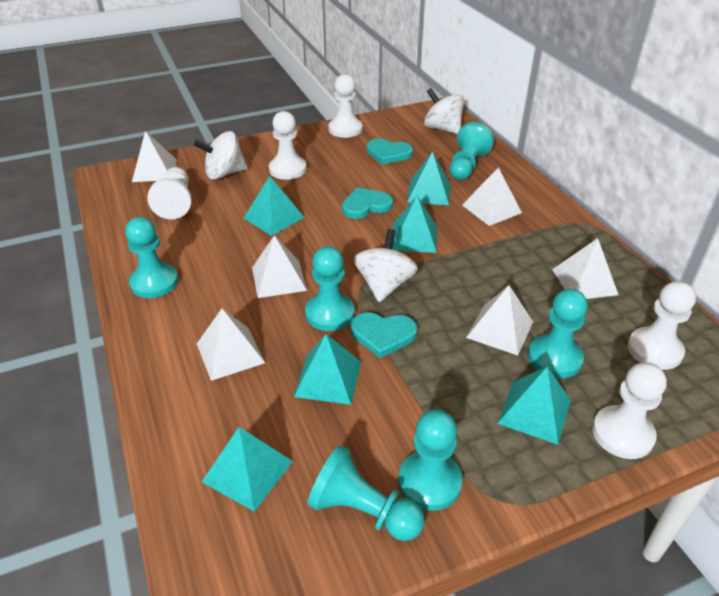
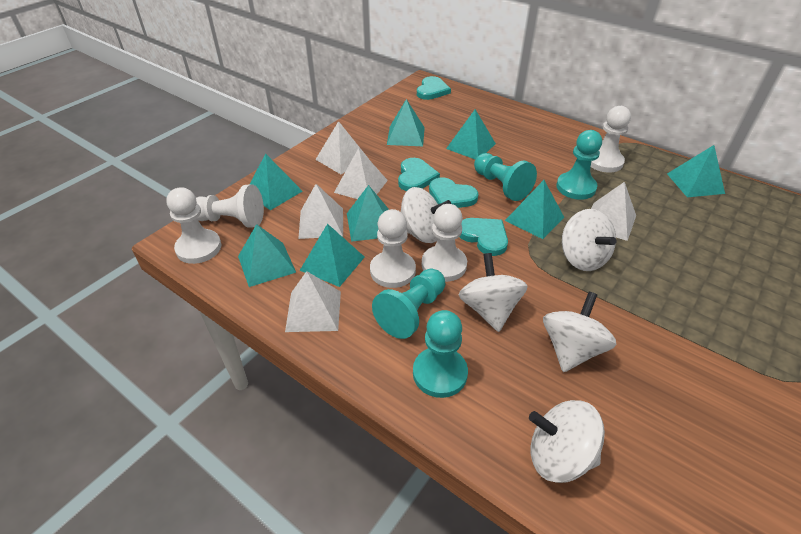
turquoise heart: 3 -> 4
turquoise pawn: 6 -> 4
turquoise pyramid: 6 -> 8
white pyramid: 6 -> 5
white spinning top: 3 -> 5

